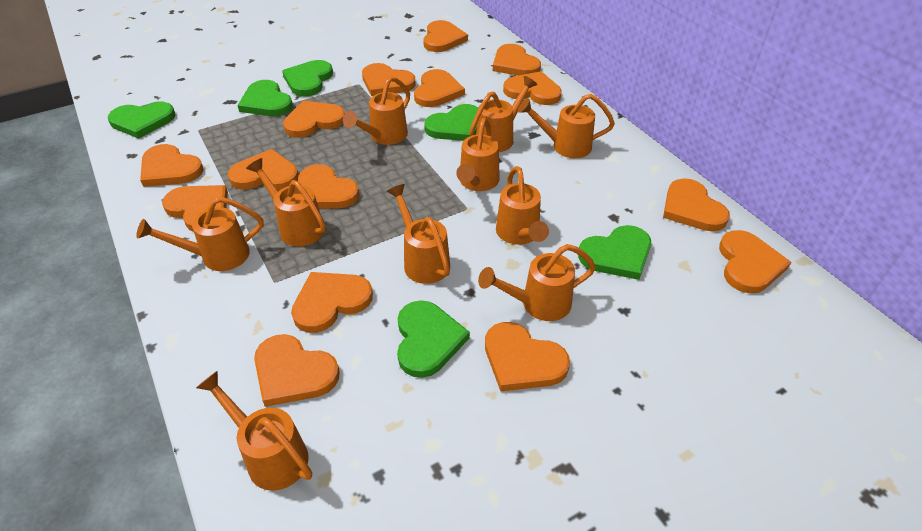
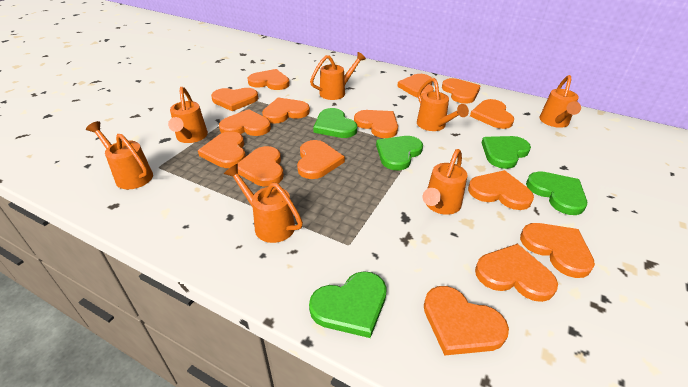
green heart: 6 -> 5
orange watering can: 10 -> 7

